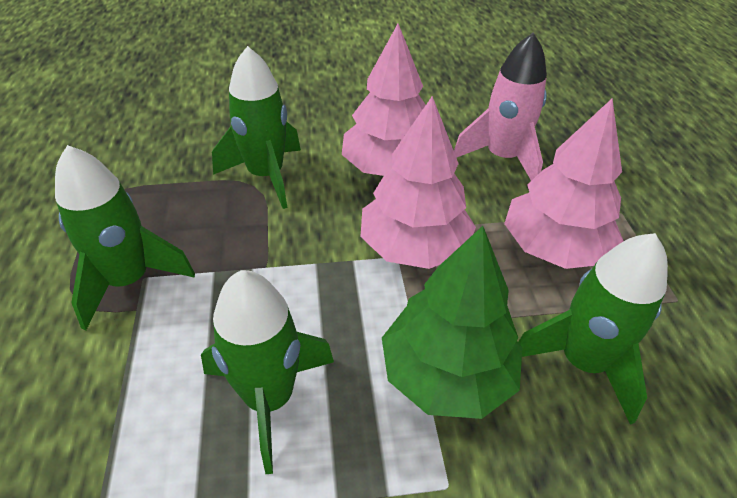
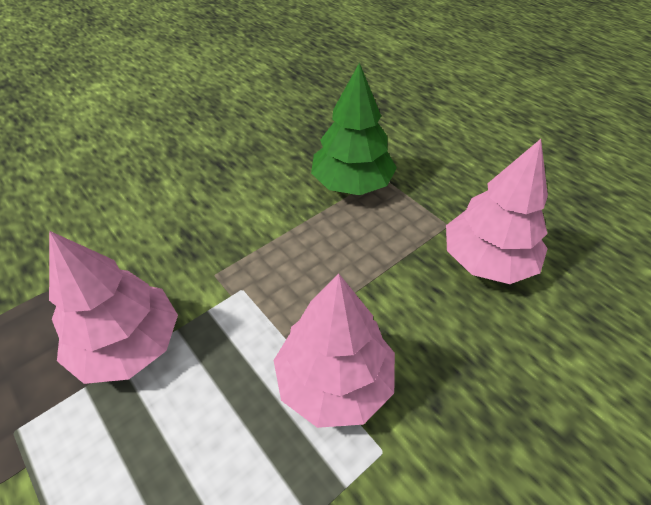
green rocket: 4 -> 0
pink rocket: 1 -> 0

